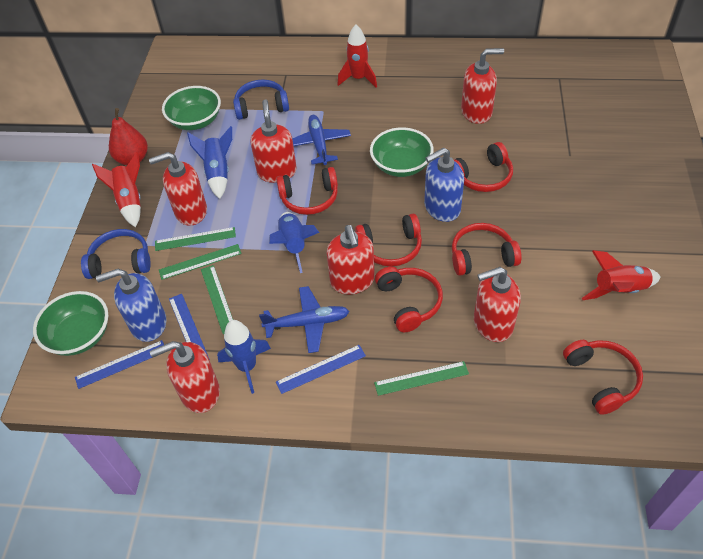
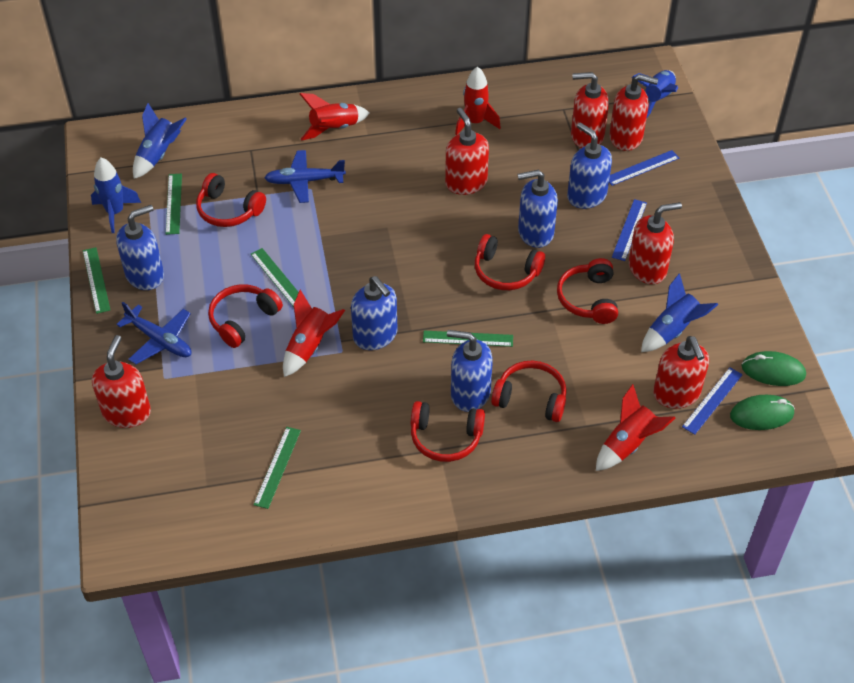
blue headphones: 2 -> 0
blue rocket: 3 -> 4
blue soap dispenser: 2 -> 5
green bowl: 3 -> 0
green mouse: 0 -> 2
green ruler: 4 -> 5
red pear: 1 -> 0
red rocket: 3 -> 4

